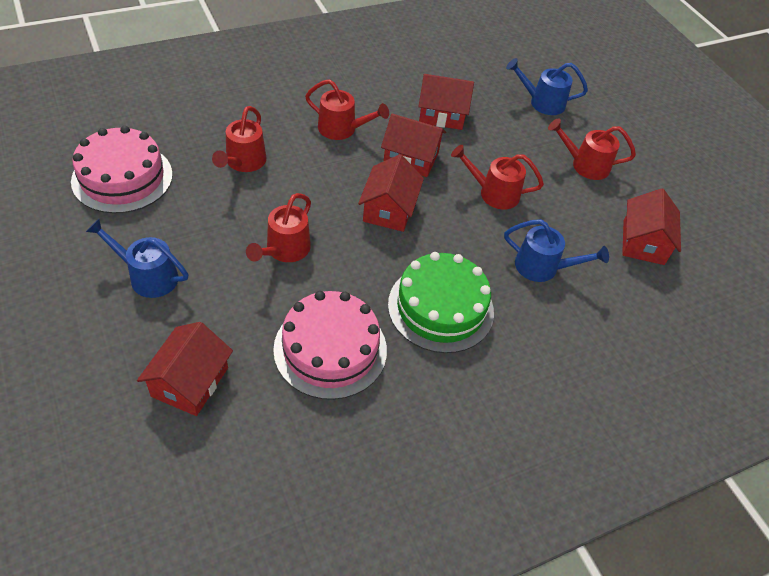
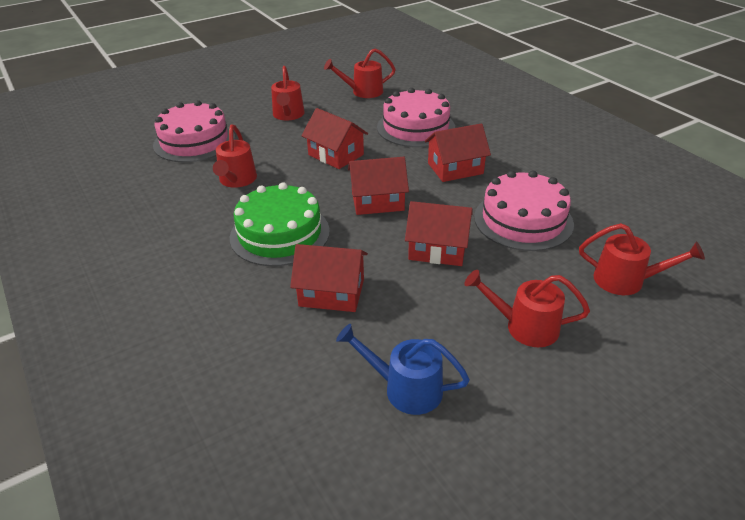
blue watering can: 3 -> 1
pink cake: 2 -> 3

